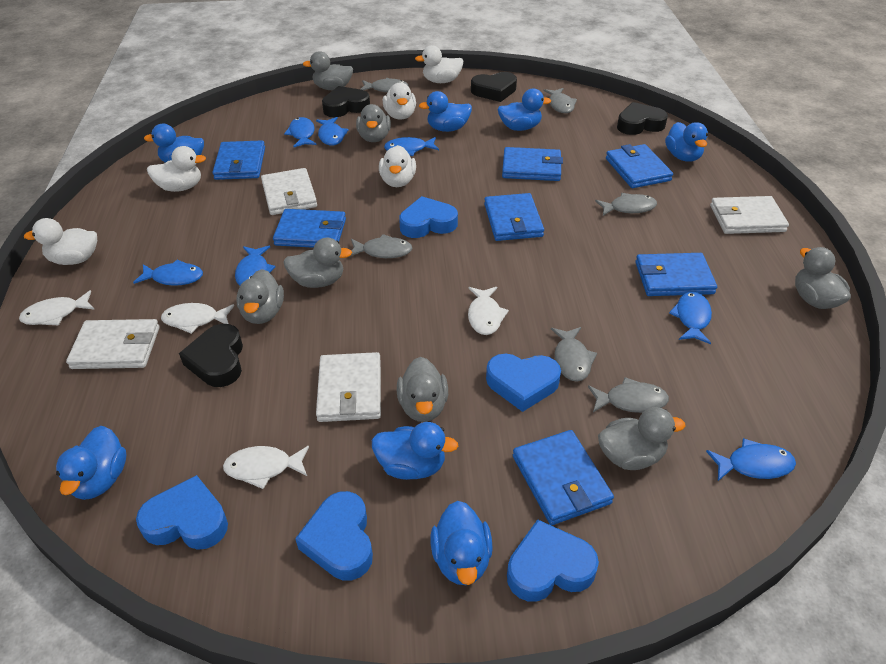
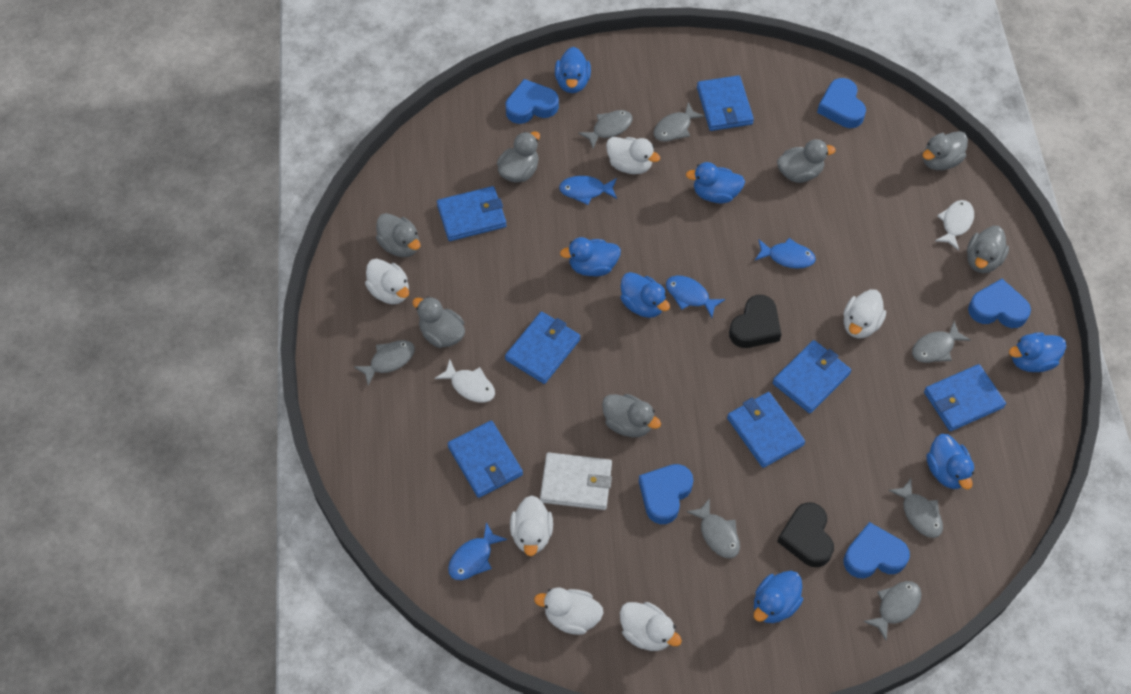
black heart: 4 -> 2
blue fish: 7 -> 4
grey fish: 6 -> 7
white duck: 5 -> 6
white fish: 4 -> 2
white wallet: 4 -> 1

